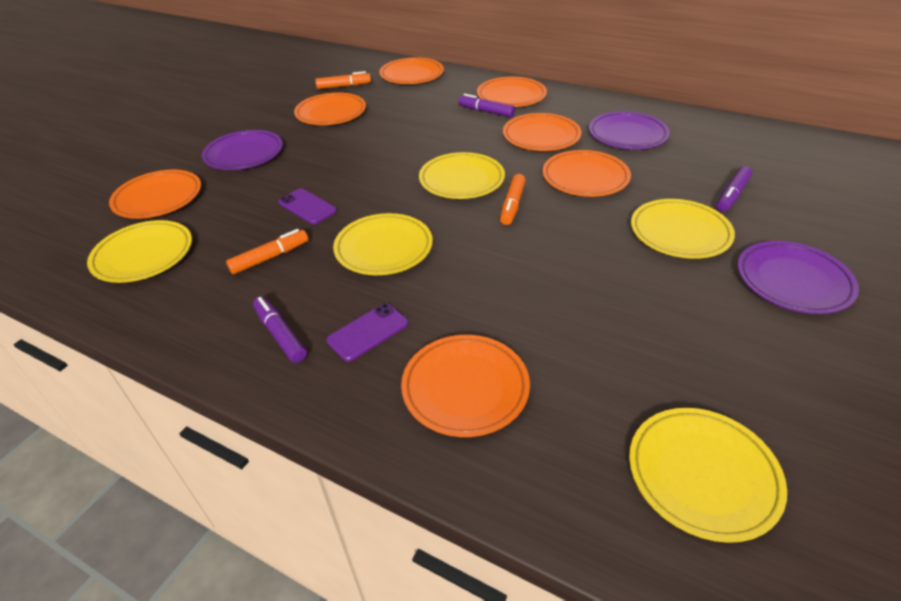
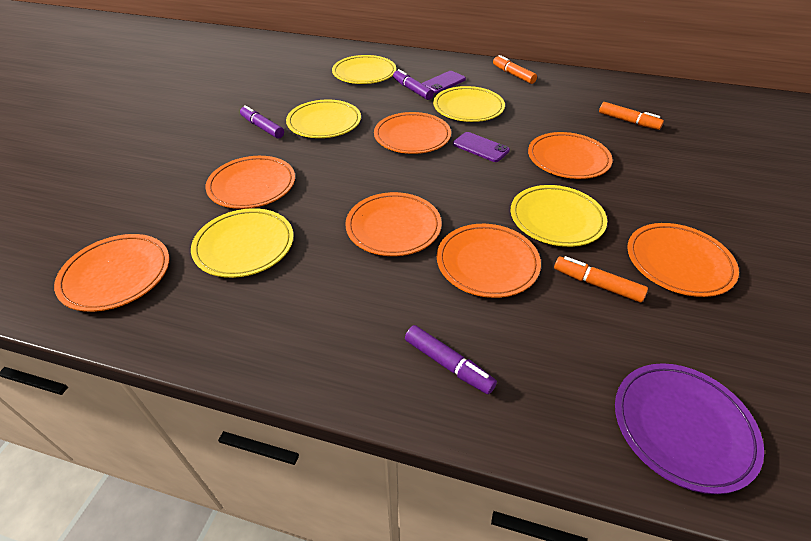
purple plate: 3 -> 1

